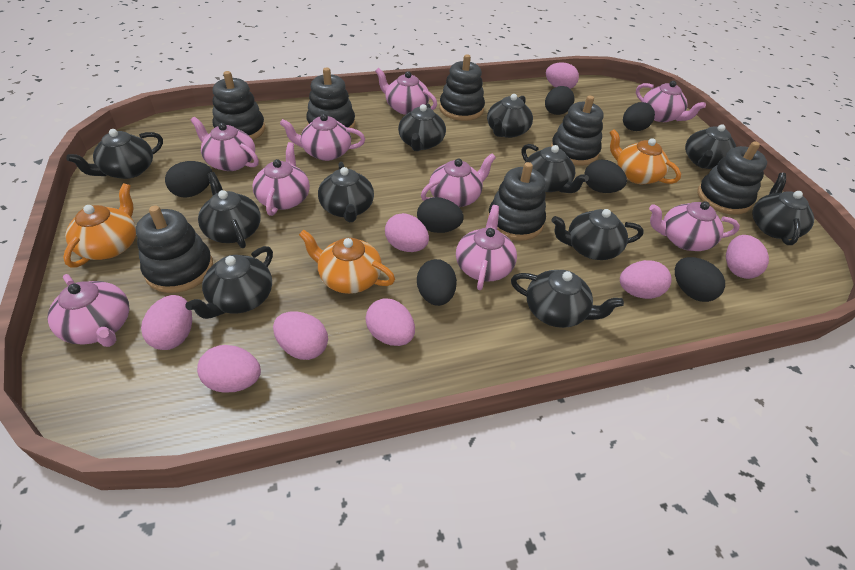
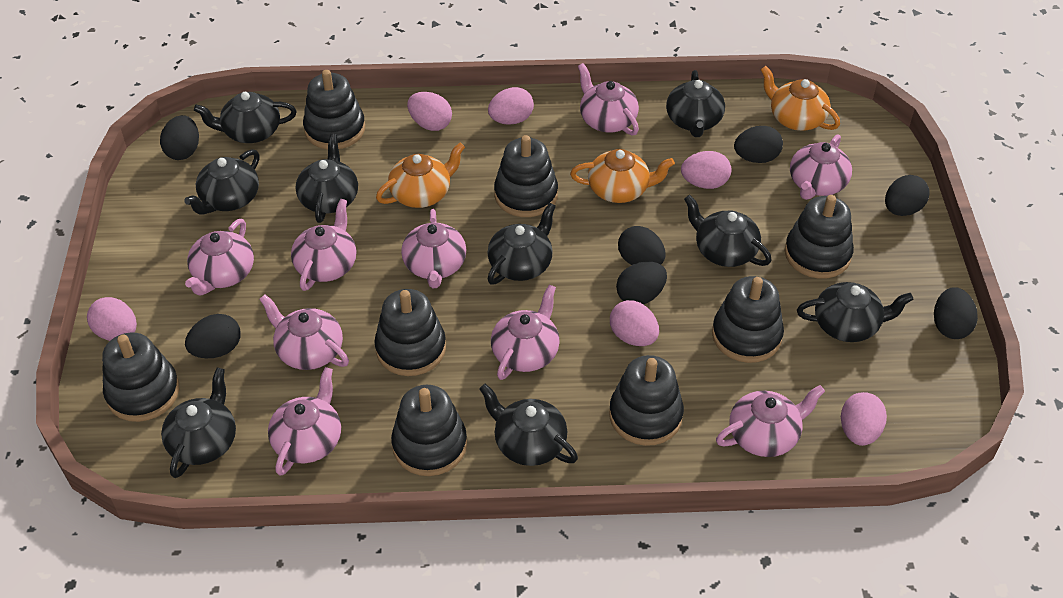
black stacking toy: 7 -> 8
black teapot: 11 -> 9
pink egg: 8 -> 6

